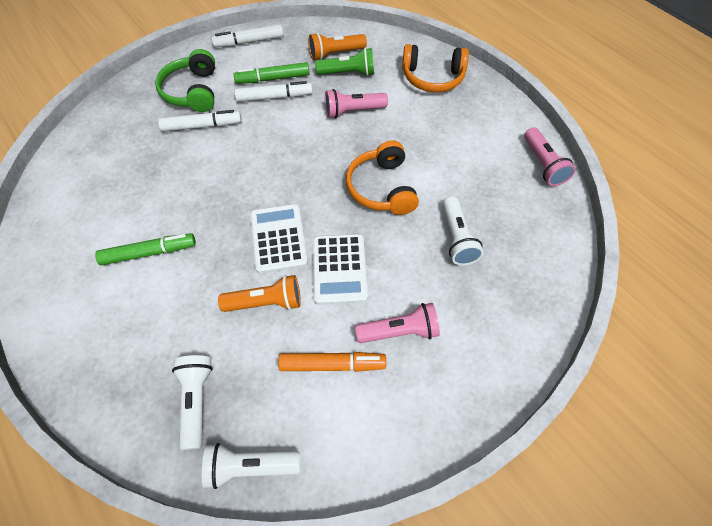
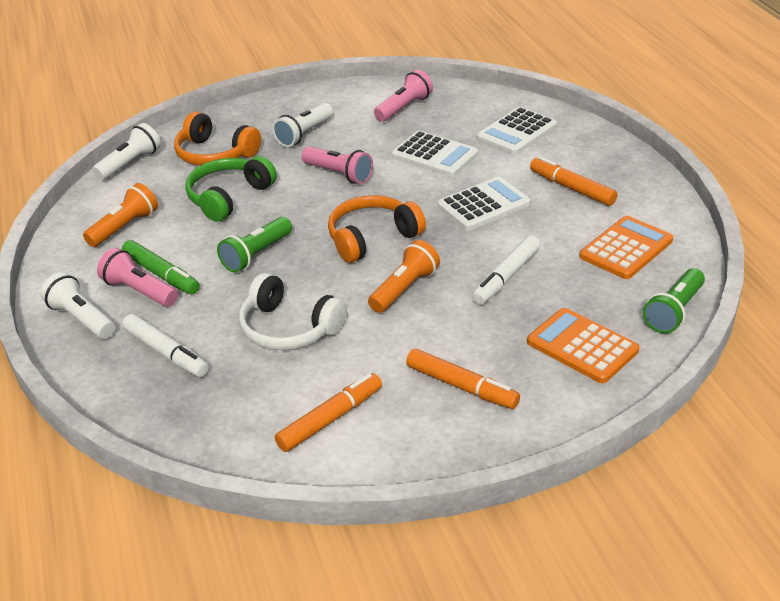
green flashlight: 1 -> 2
green marker: 2 -> 1
orange calculator: 0 -> 2
orange marker: 1 -> 3
white calculator: 2 -> 3
white headphones: 0 -> 1
white marker: 3 -> 2

